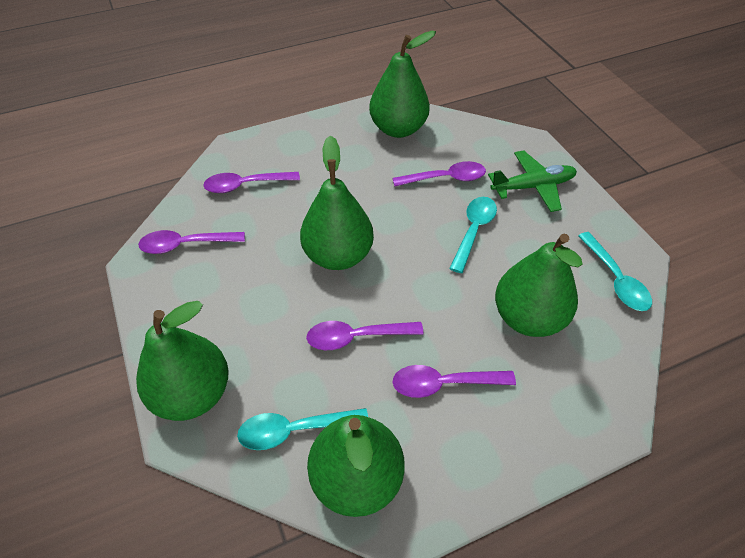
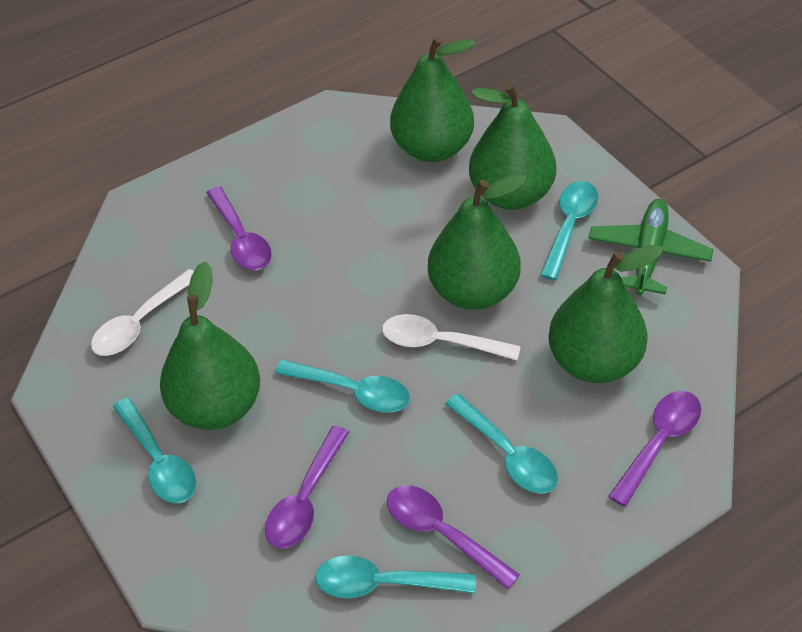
purple spoon: 5 -> 4
turquoise spoon: 3 -> 5
white spoon: 0 -> 2

